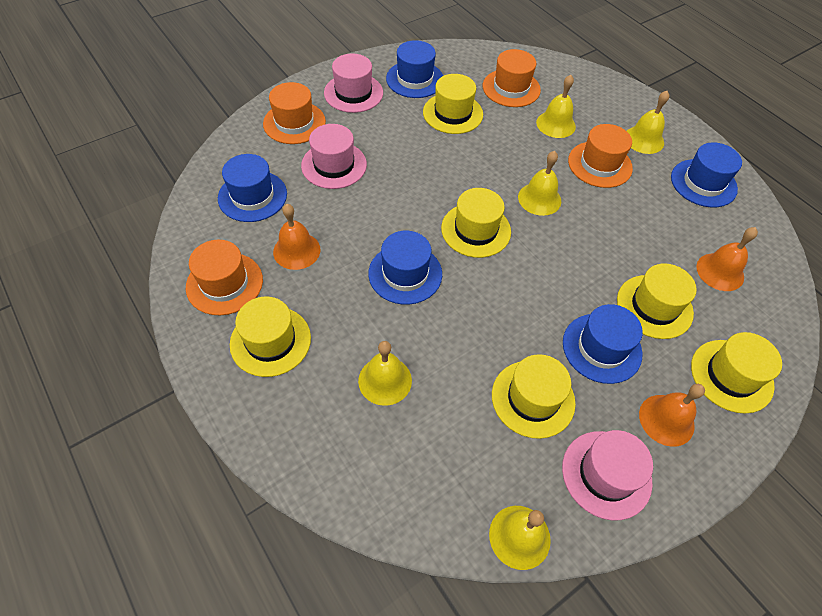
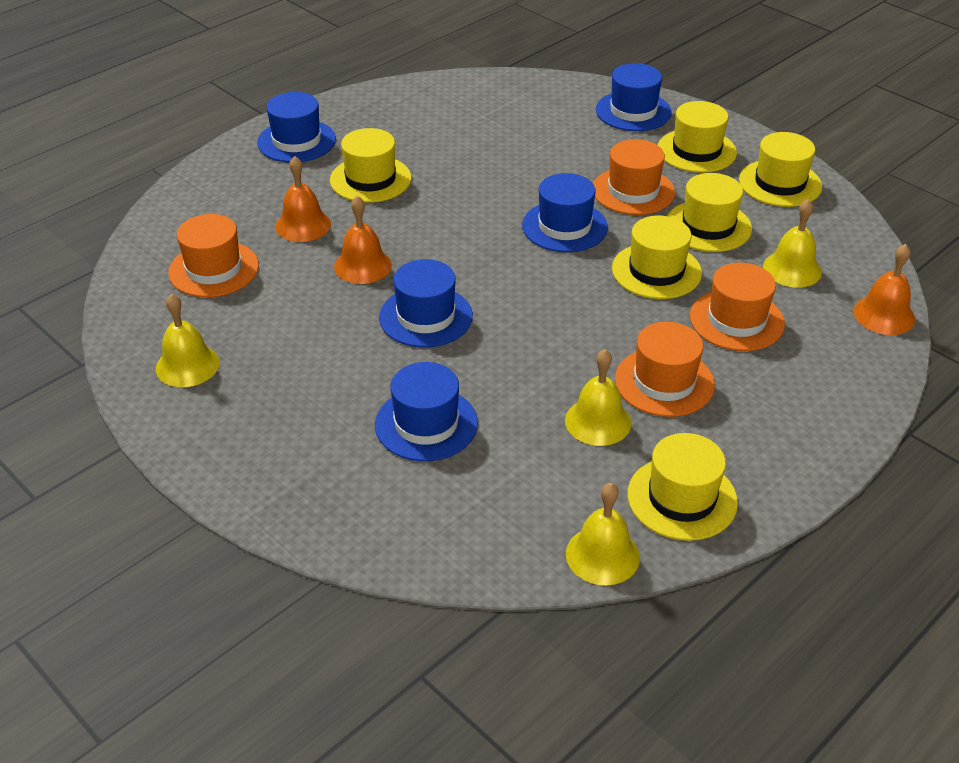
pink hat: 3 -> 0
yellow bell: 5 -> 4

